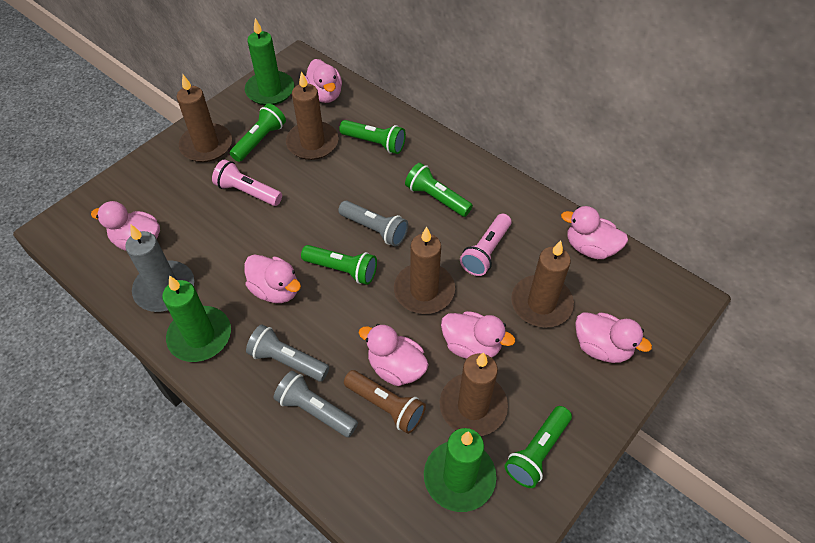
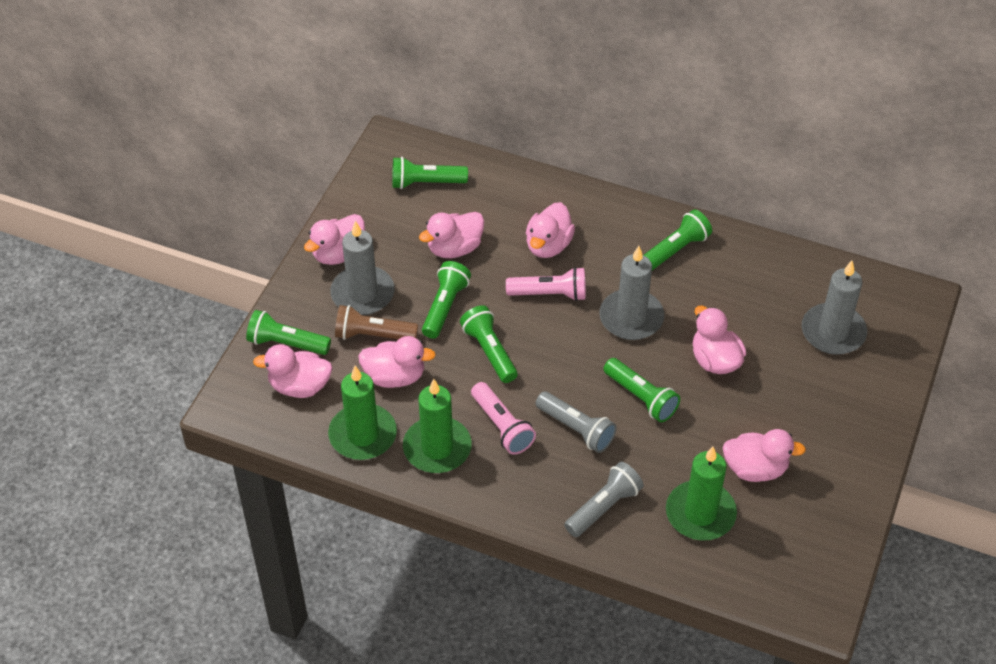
brown candle: 5 -> 0
green flashlight: 5 -> 6
grey candle: 1 -> 3
grey flashlight: 3 -> 2

